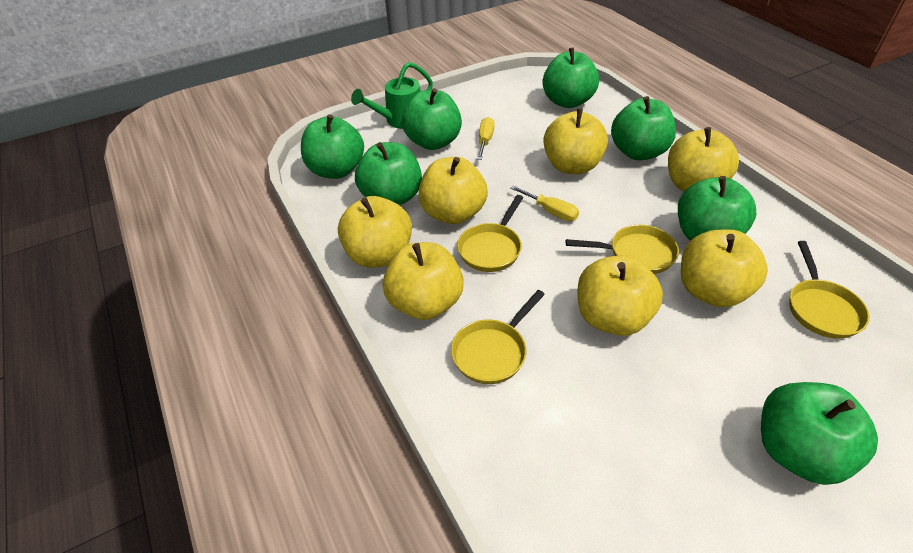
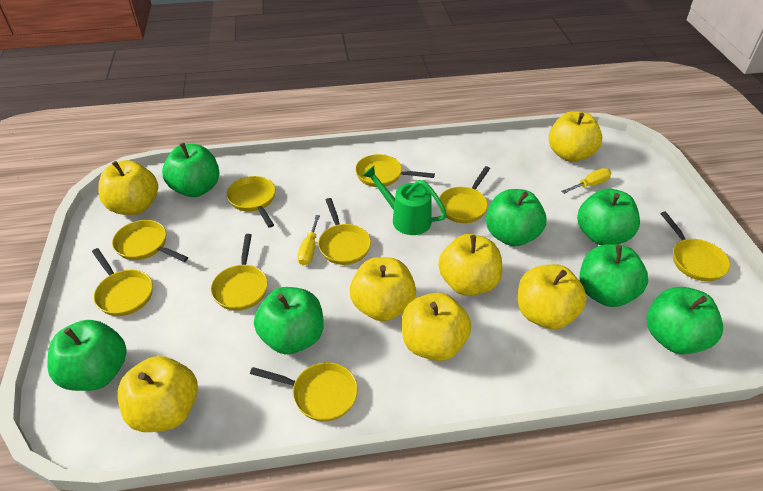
yellow pan: 4 -> 9

